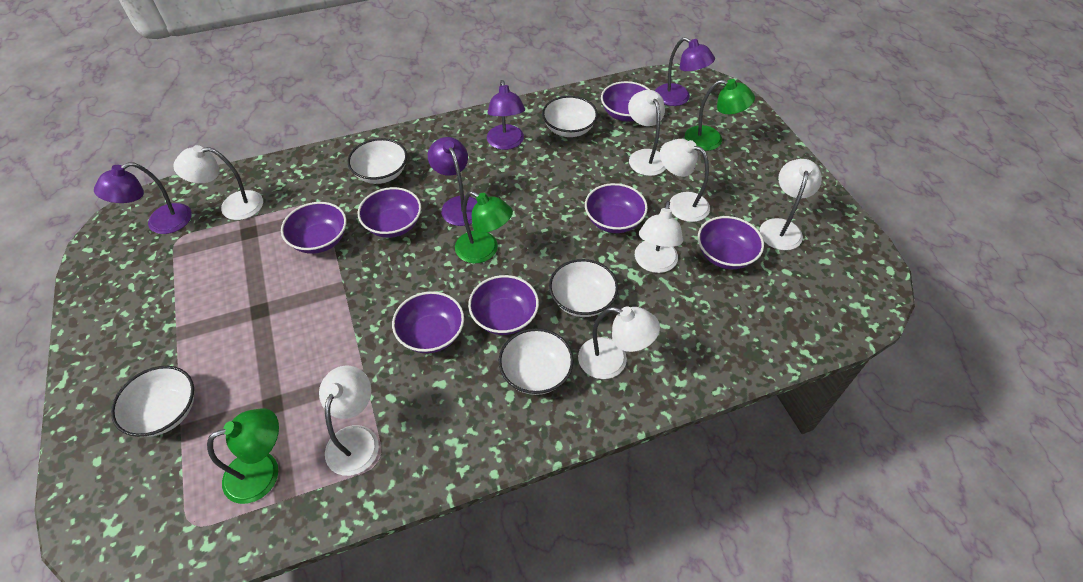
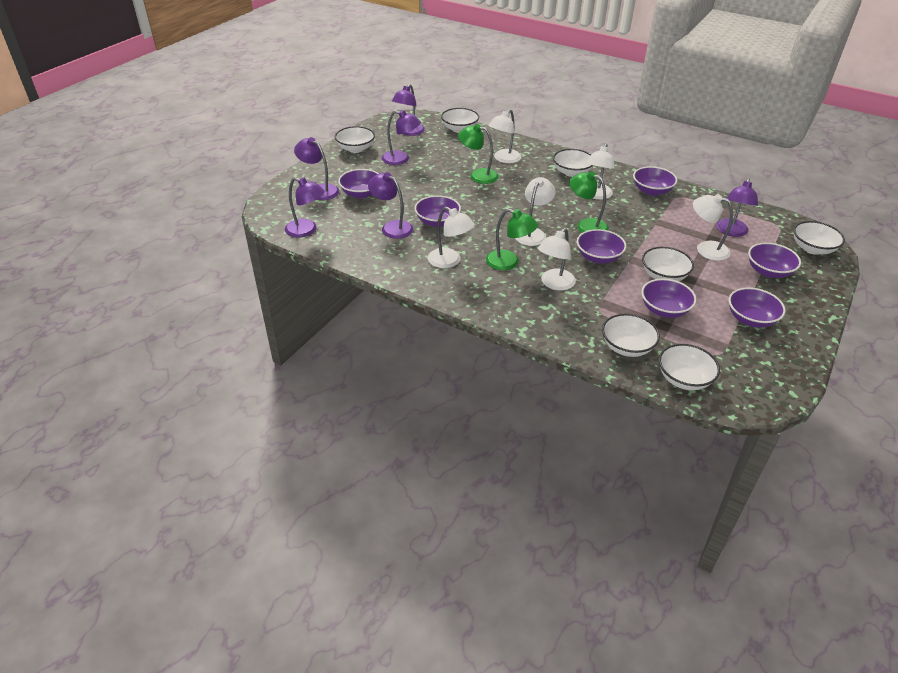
purple lamp: 4 -> 6
white bowl: 5 -> 7
white lamp: 7 -> 6

